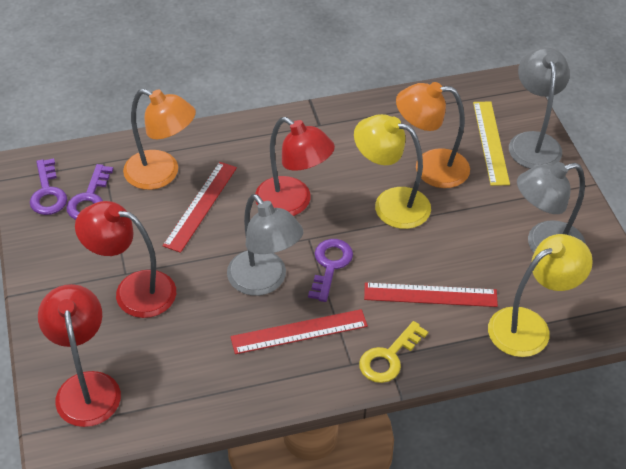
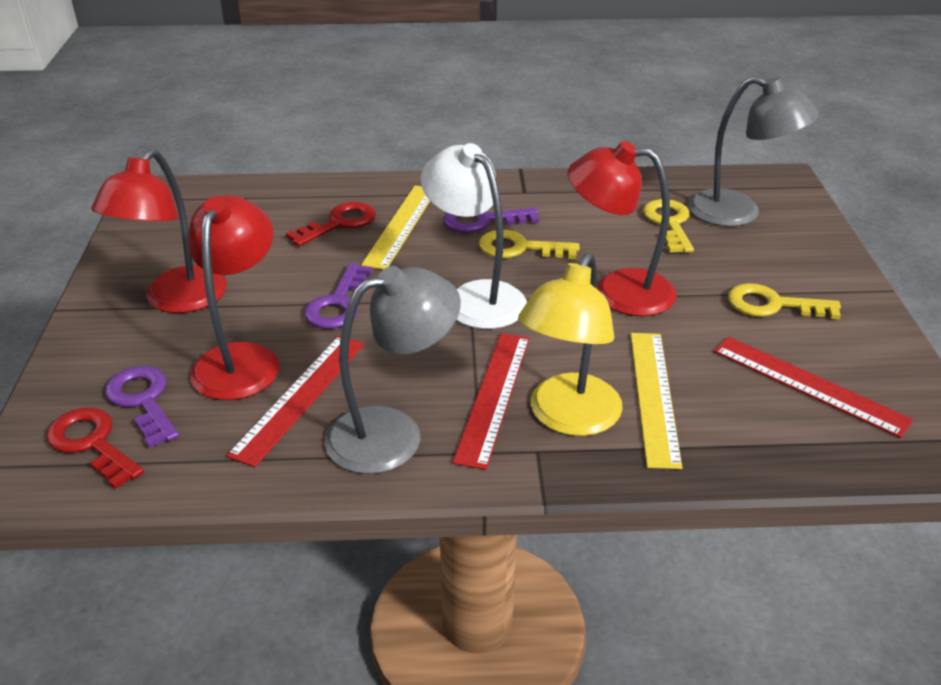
grey lamp: 3 -> 2
orange lamp: 2 -> 0
red key: 0 -> 2
white lamp: 0 -> 1
yellow key: 1 -> 3
yellow lamp: 2 -> 1
yellow ruler: 1 -> 2

